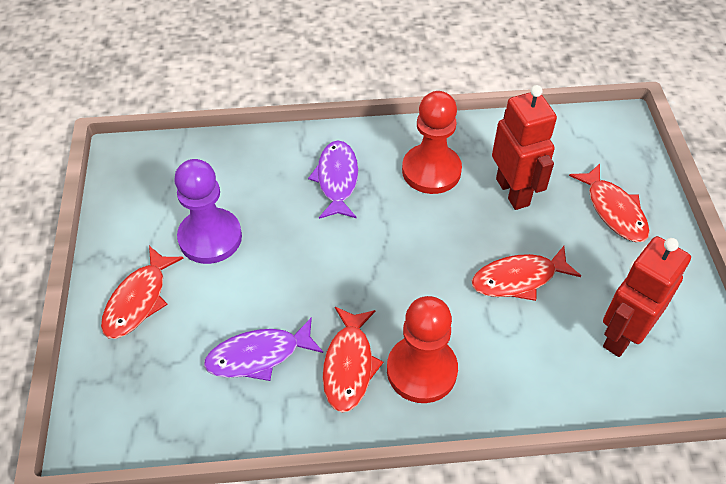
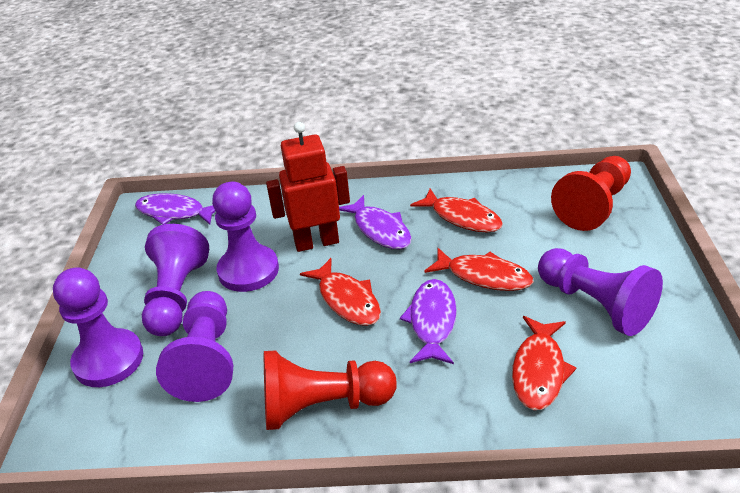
purple fish: 2 -> 3
purple pawn: 1 -> 5
red robot: 2 -> 1

